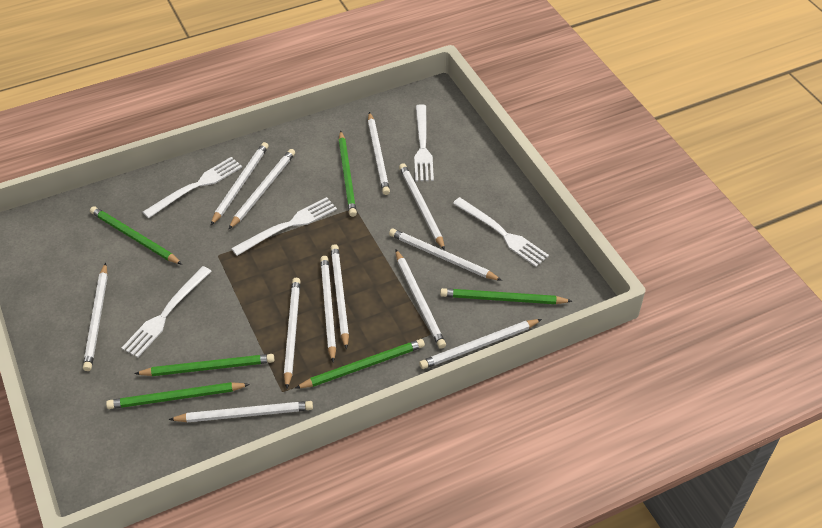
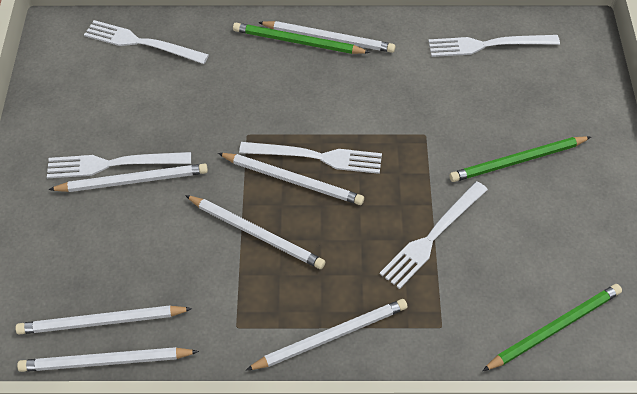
green pencil: 6 -> 3
white pencil: 12 -> 7

